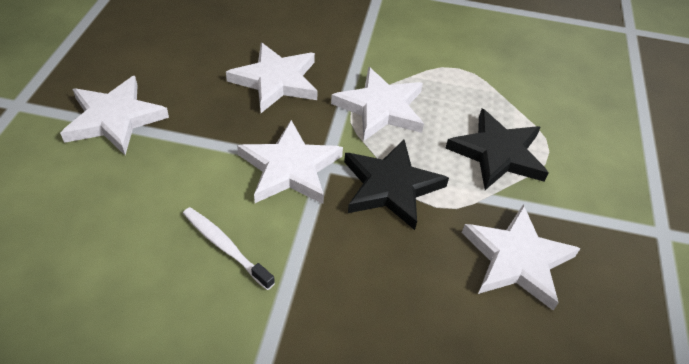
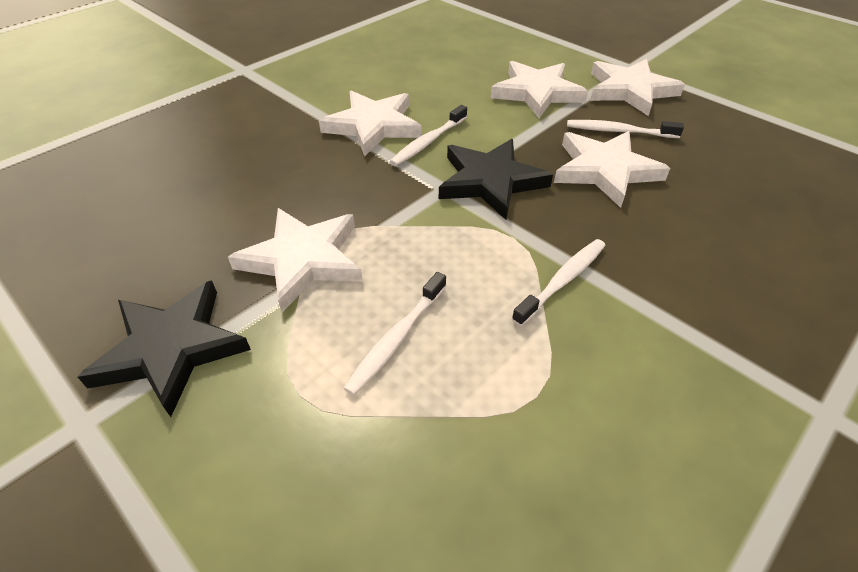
white toothbrush: 1 -> 4

